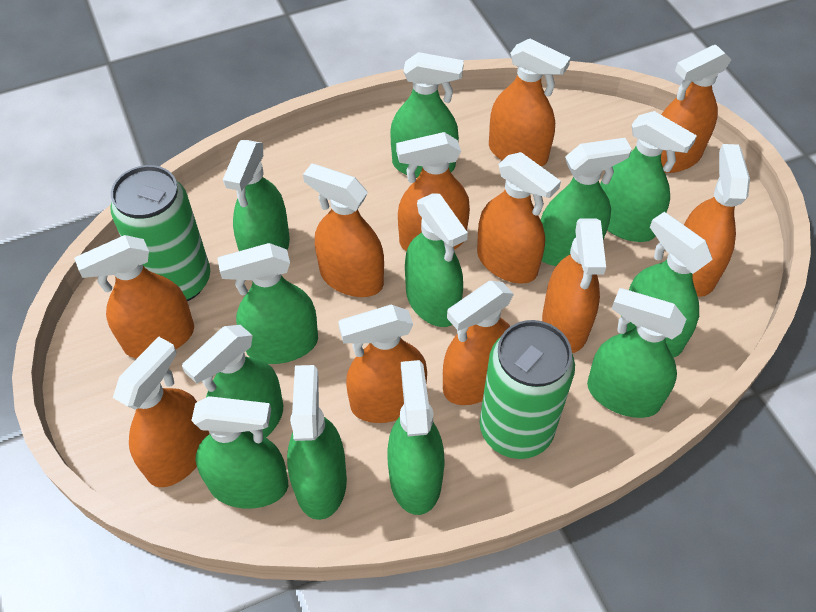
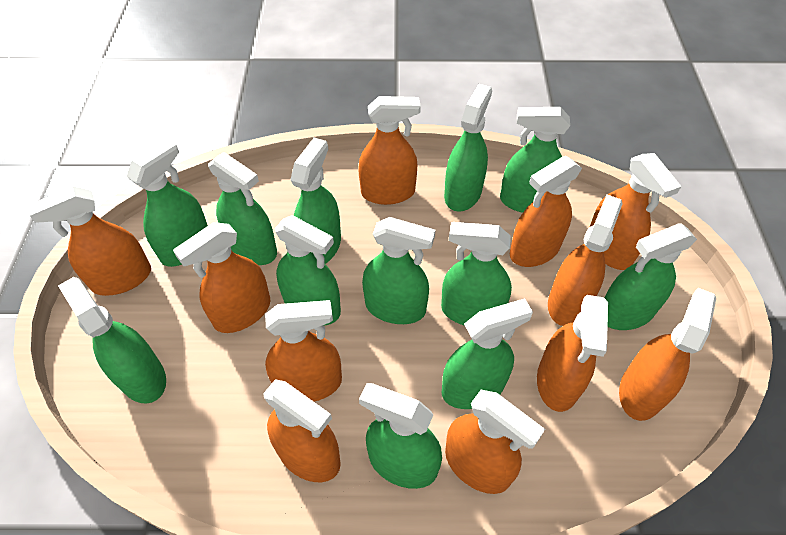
green can: 2 -> 0

